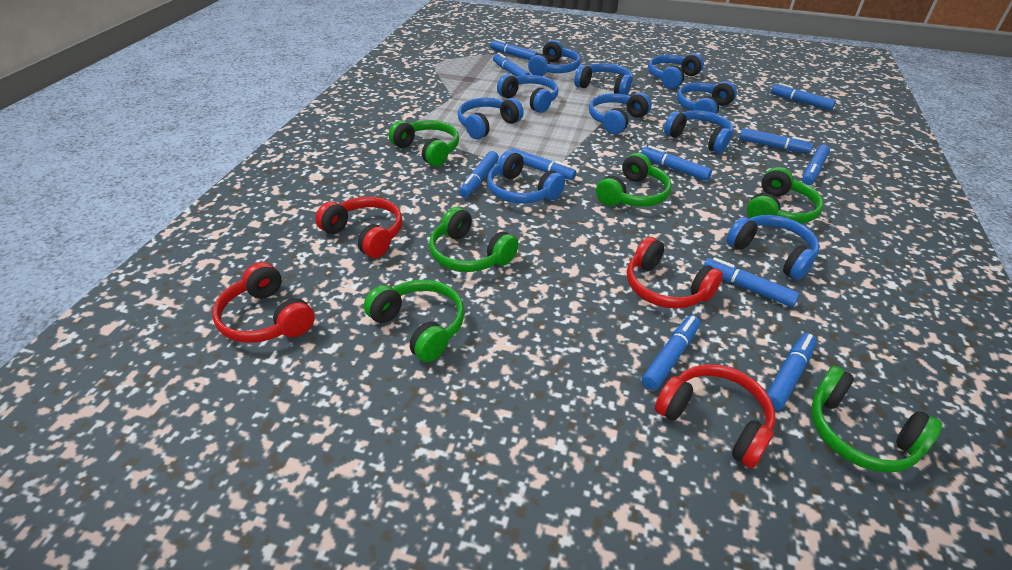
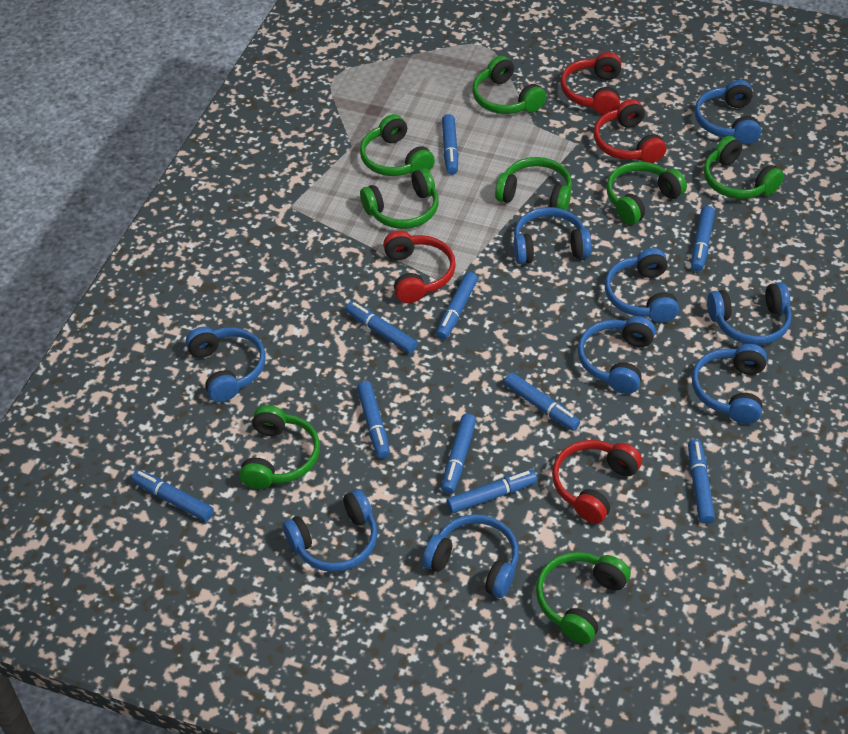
blue headphones: 10 -> 9
blue marker: 11 -> 10
green headphones: 6 -> 8

